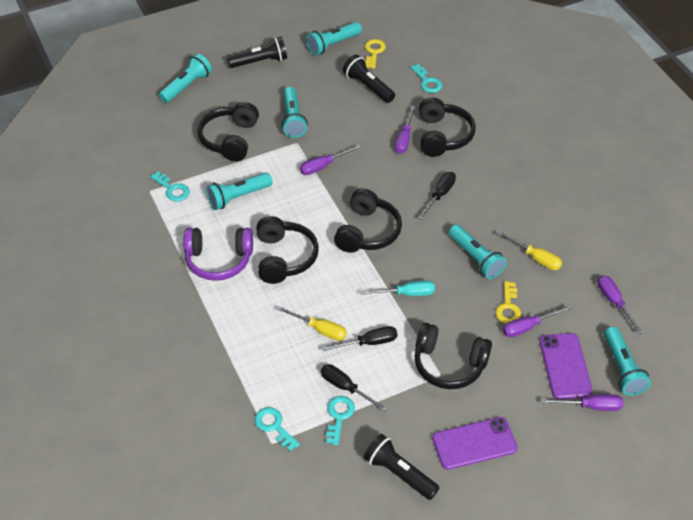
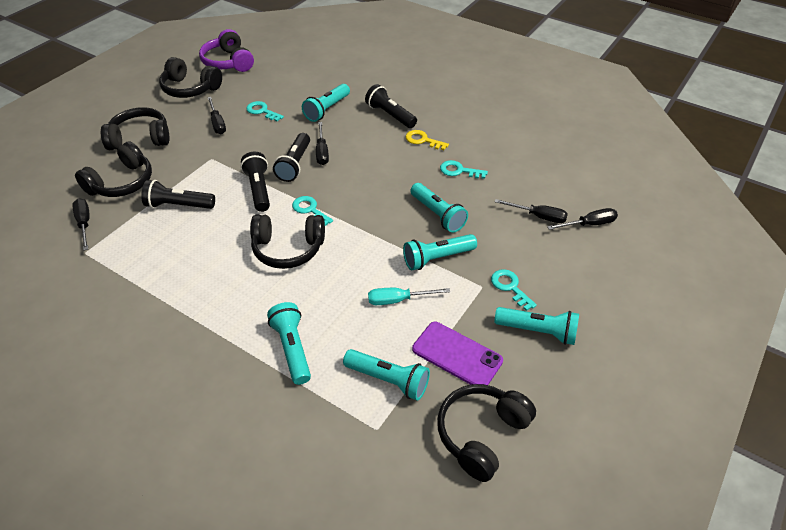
black flashlight: 3 -> 4
black screwdriver: 3 -> 5
purple phone: 2 -> 1
purple screwdriver: 5 -> 0
yellow key: 2 -> 1
yellow screwdriver: 2 -> 0

